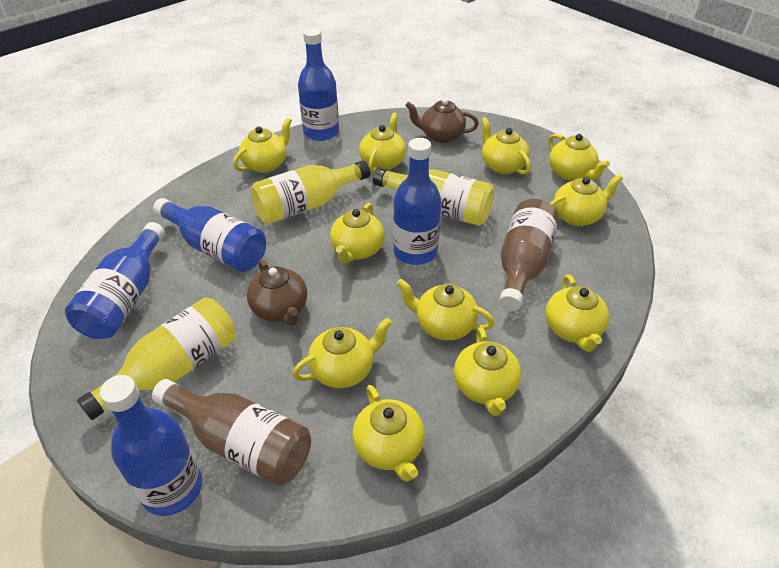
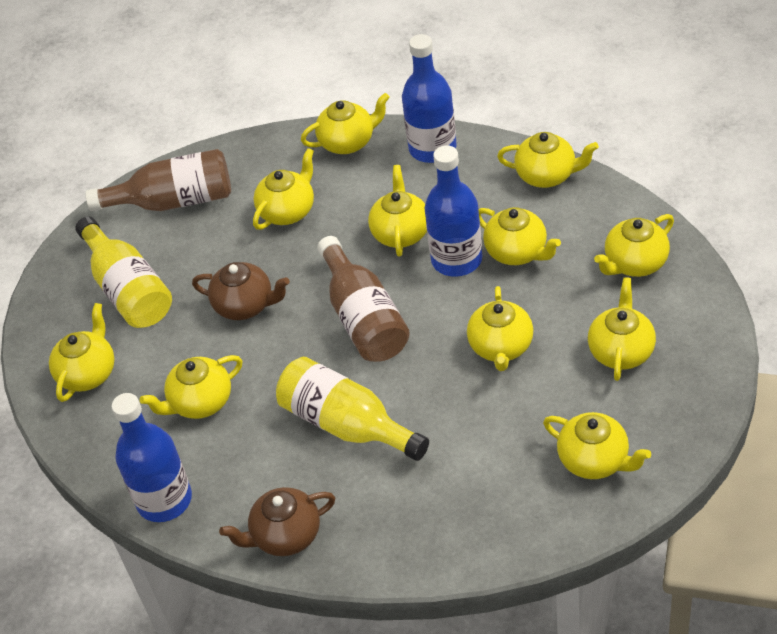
blue bottle: 5 -> 3
yellow bottle: 3 -> 2

